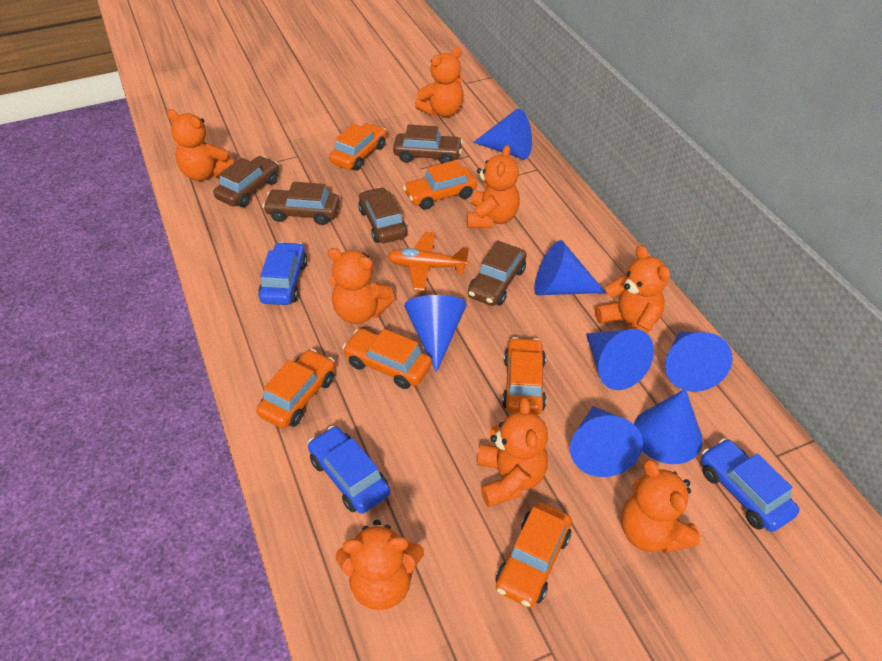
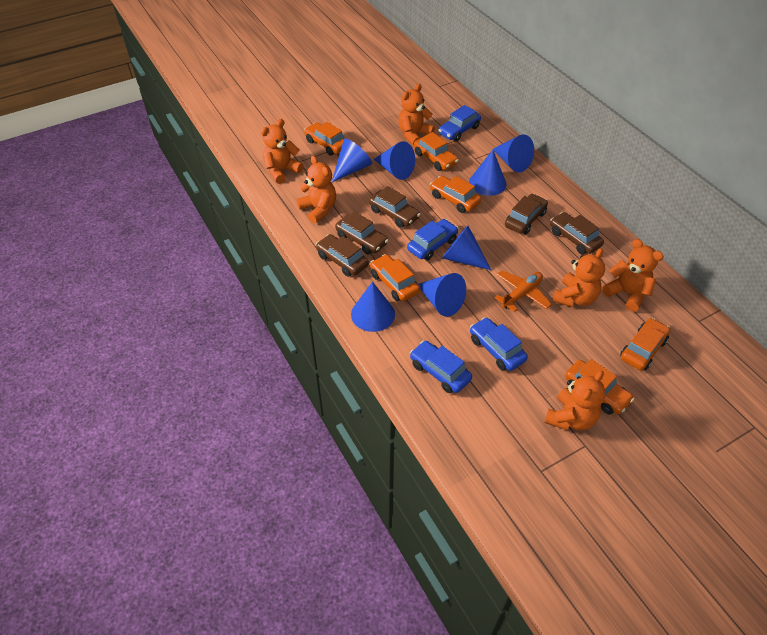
blue car: 3 -> 4
orange teddy bear: 8 -> 6

